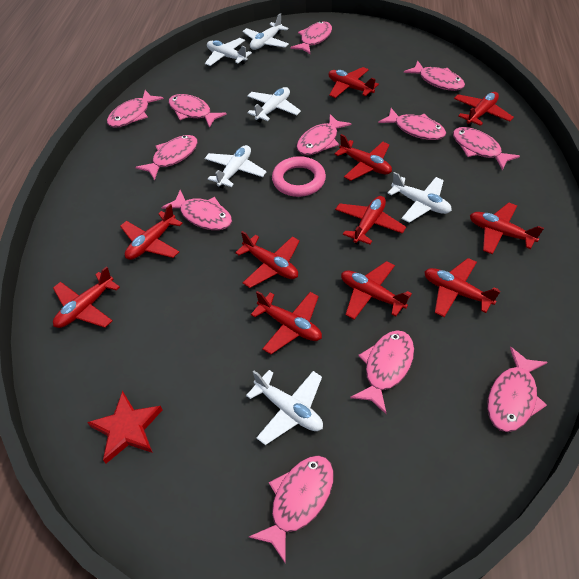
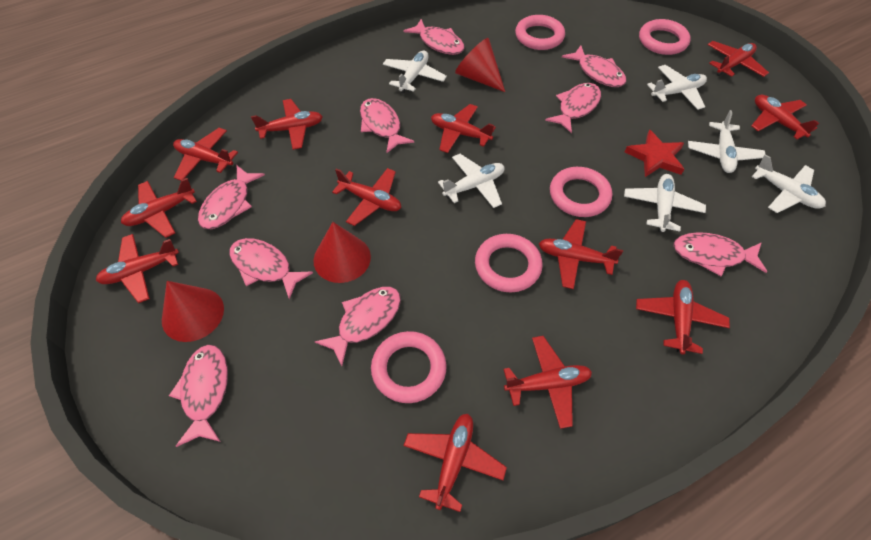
pink fish: 12 -> 9
pink ring: 1 -> 5
red cone: 0 -> 3
red plane: 11 -> 12

